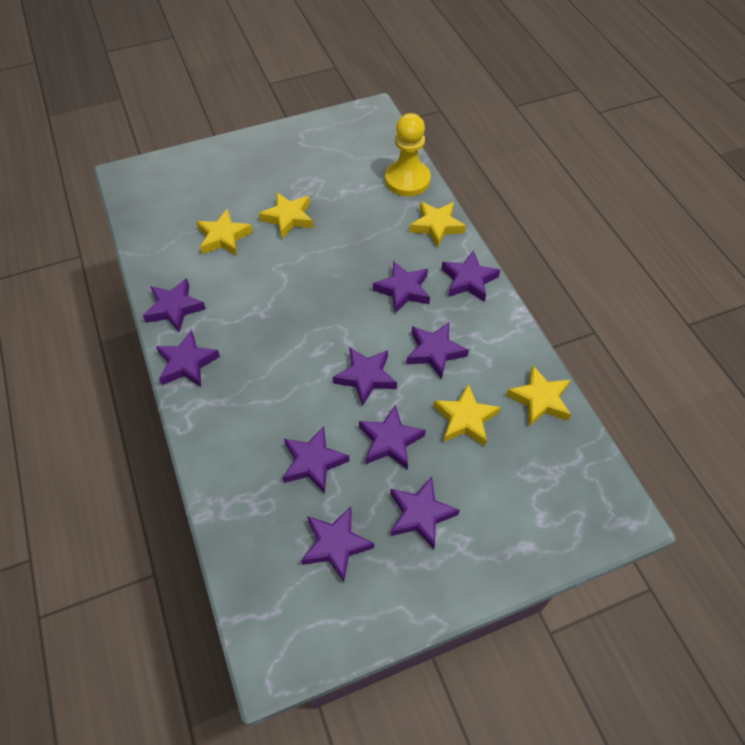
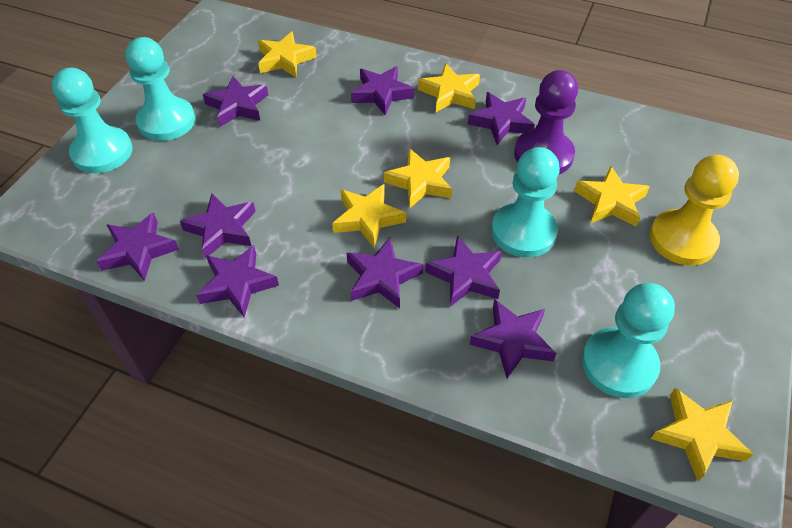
purple pawn: 0 -> 1
purple star: 10 -> 9
turquoise pawn: 0 -> 4
yellow star: 5 -> 6

